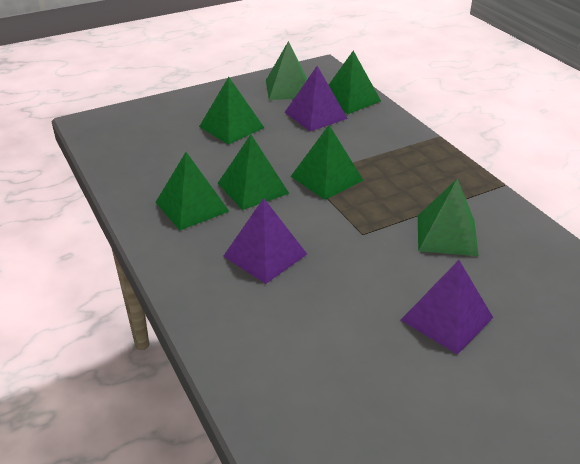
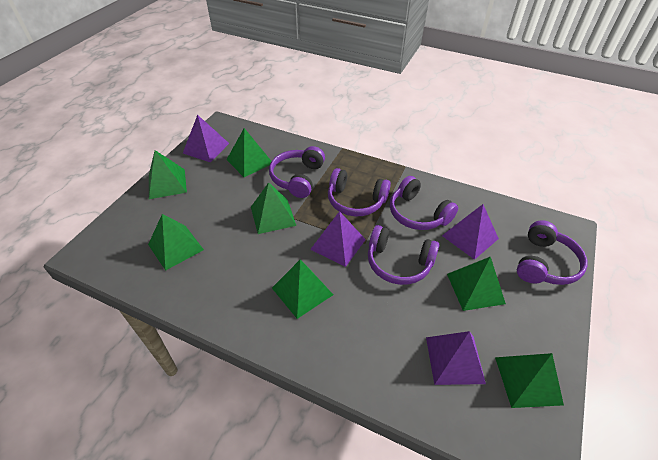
purple headphones: 0 -> 5
purple pyramid: 3 -> 4

